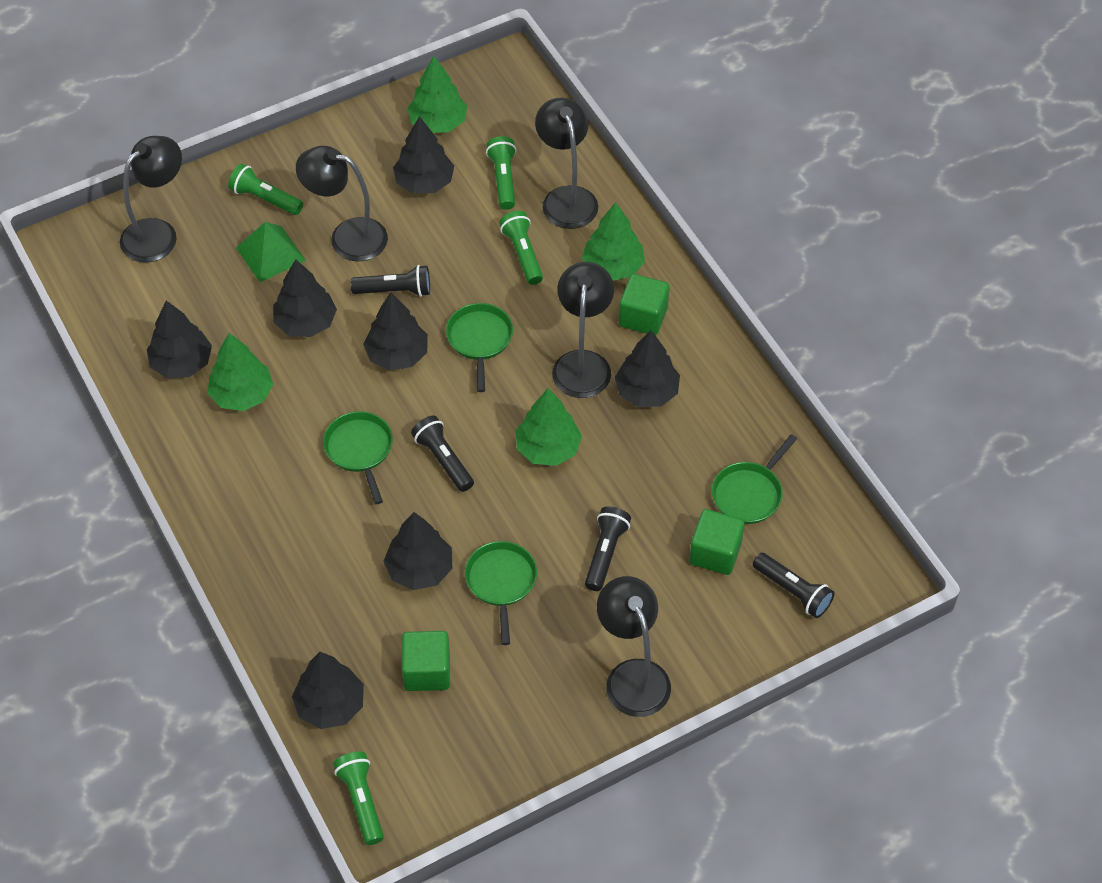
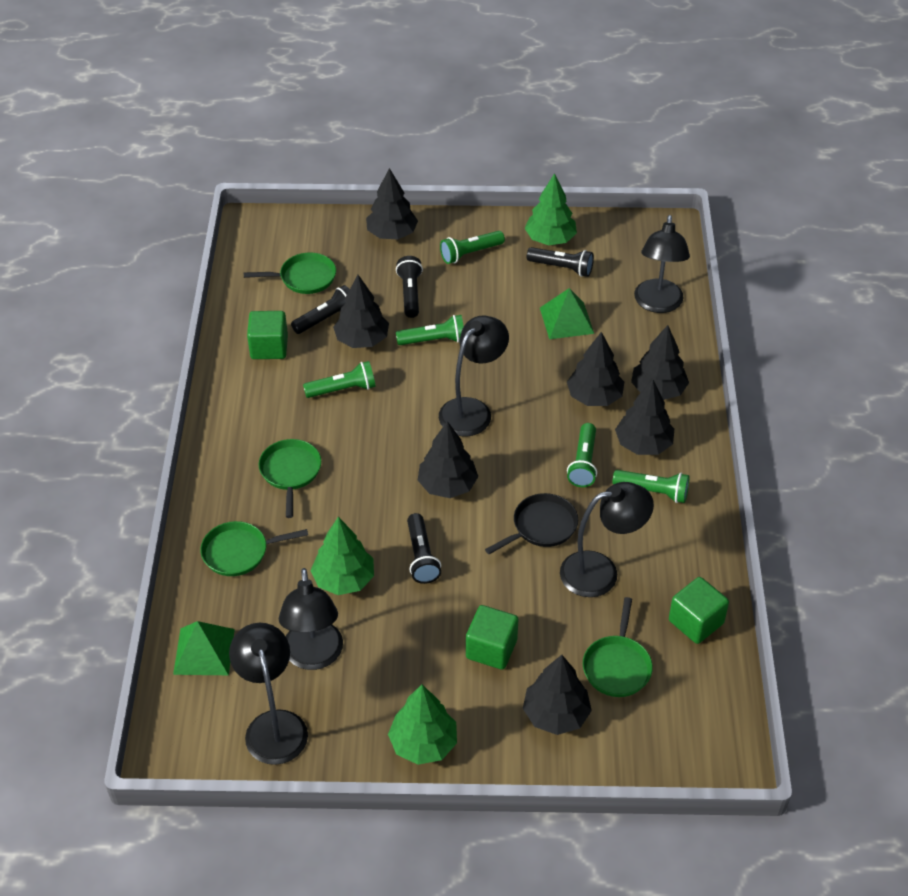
black pan: 0 -> 1
green flashlight: 4 -> 5
green pyramid: 1 -> 2
green tree: 4 -> 3

